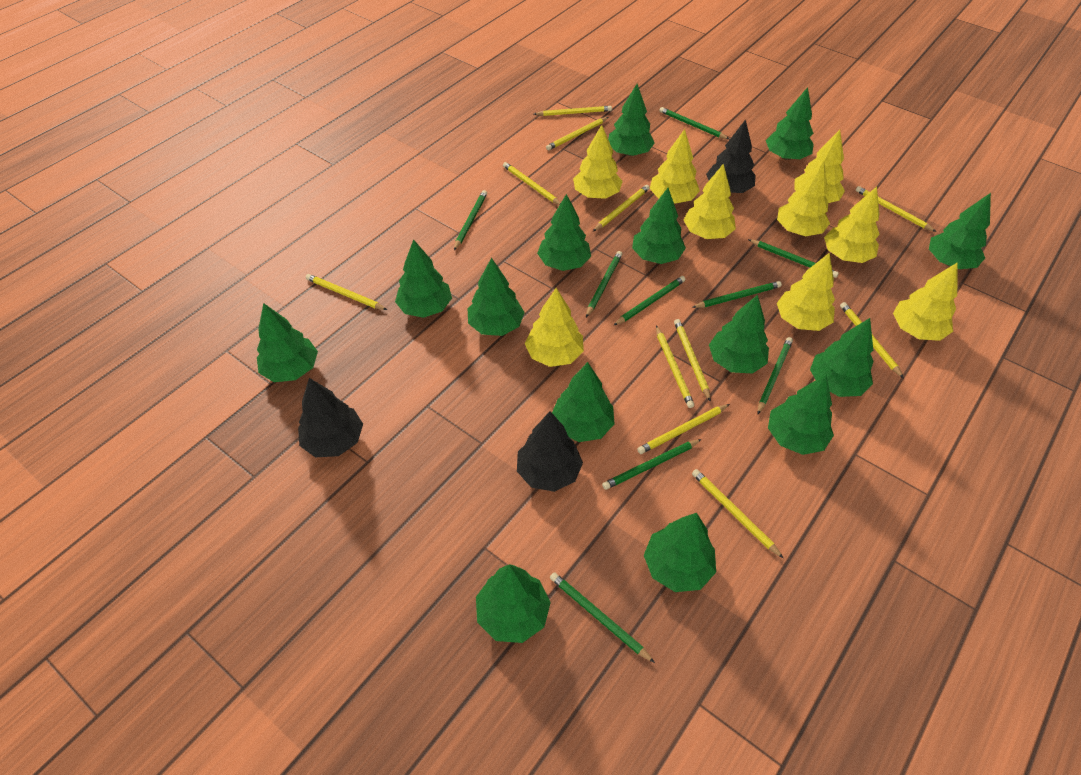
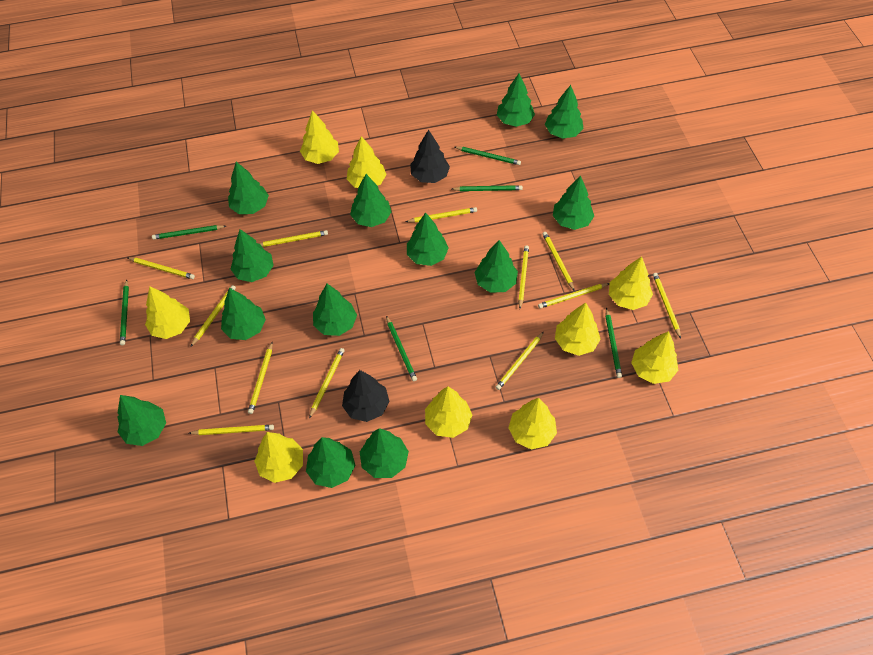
black tree: 3 -> 2
green pencil: 9 -> 6
green tree: 14 -> 13
yellow pencil: 11 -> 12

